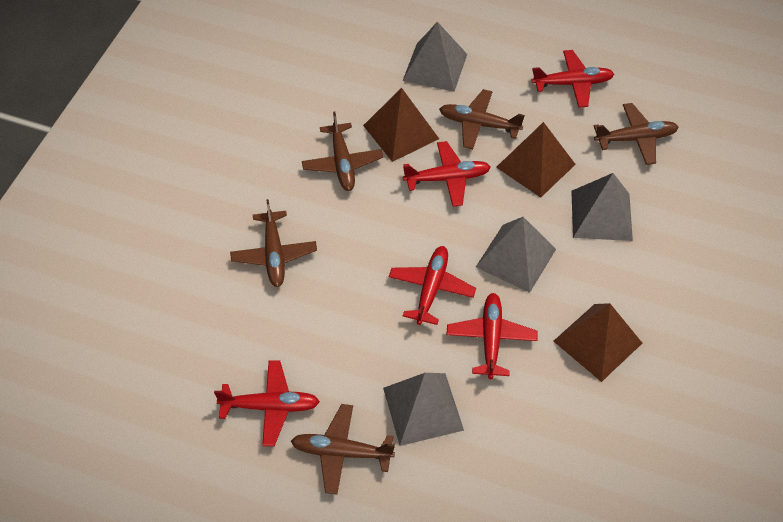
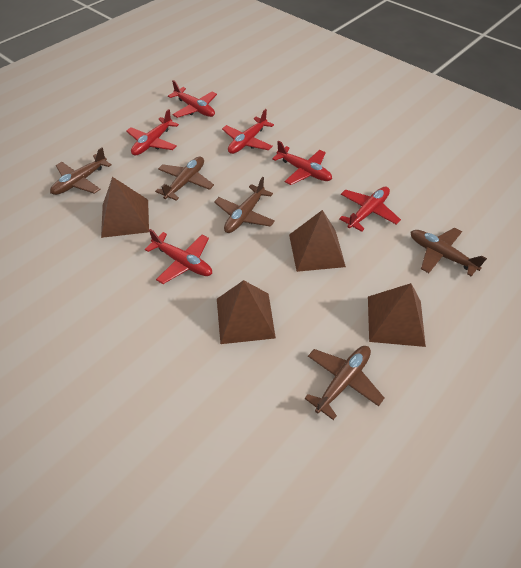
brown pyramid: 3 -> 4
grey pyramid: 4 -> 0
red plane: 5 -> 6

